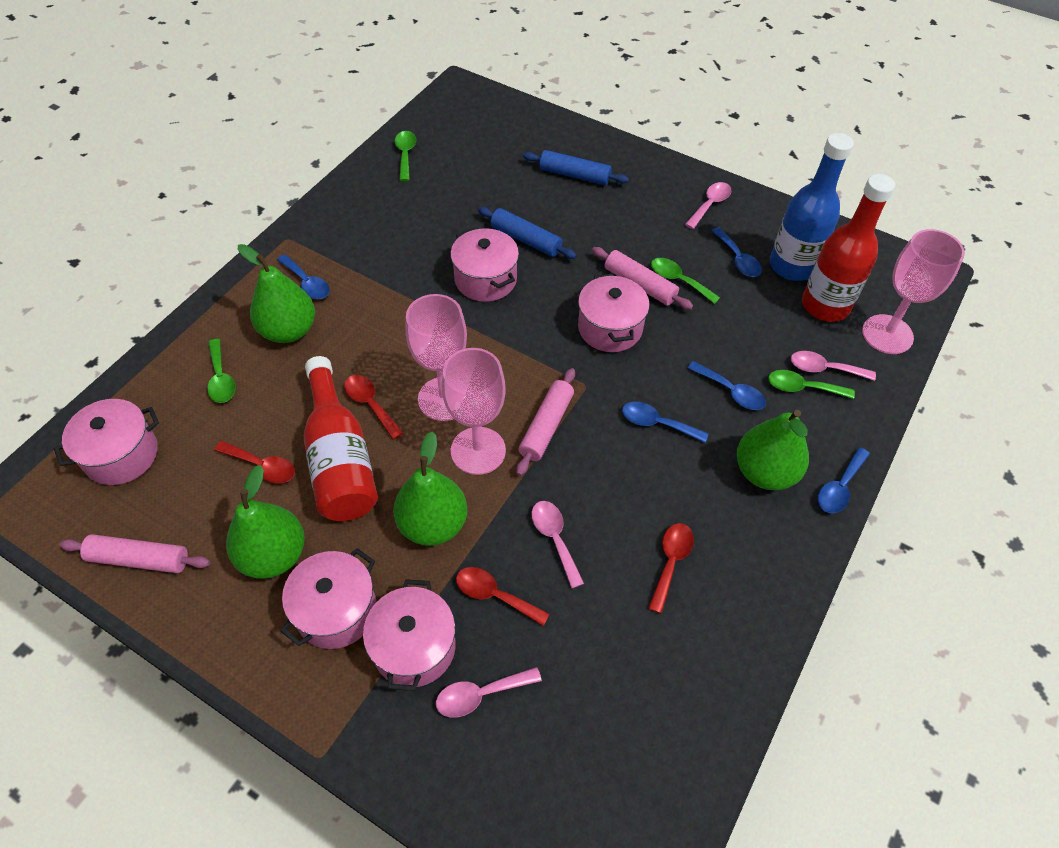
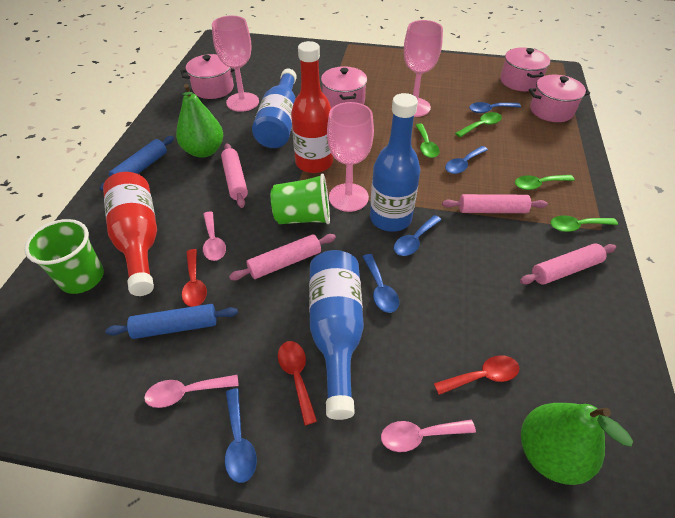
blue bottle: 1 -> 3
green cup: 0 -> 2
green pear: 4 -> 2
pink pot: 5 -> 4
pink rolling pin: 3 -> 4
pink spoon: 4 -> 3
red spoon: 4 -> 3

